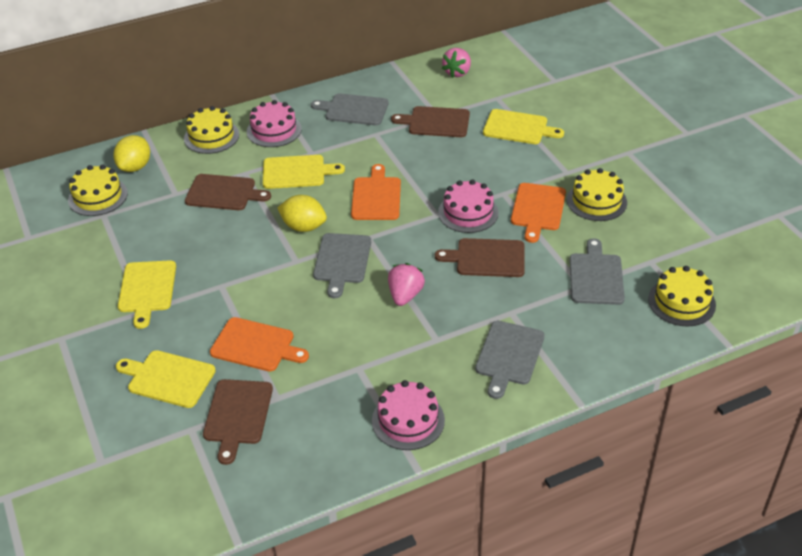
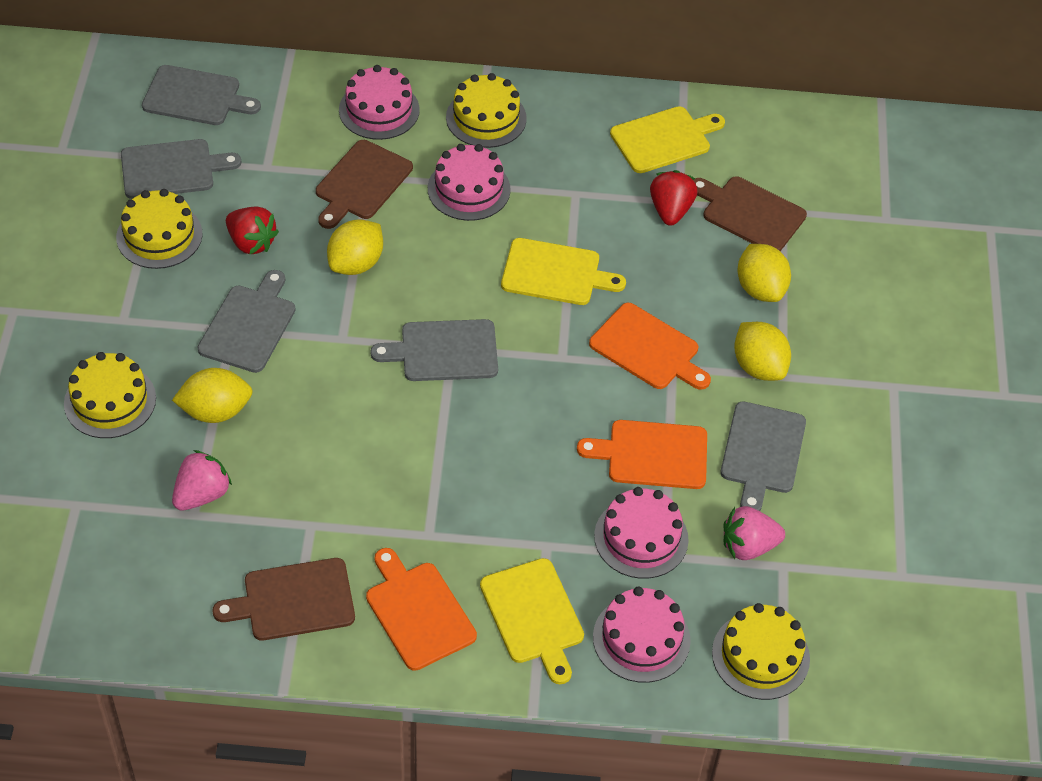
brown cutting board: 4 -> 3
grey cutting board: 4 -> 5
pink cake: 3 -> 4
red strawberry: 0 -> 2
yellow cutting board: 4 -> 3
yellow lemon: 2 -> 4

